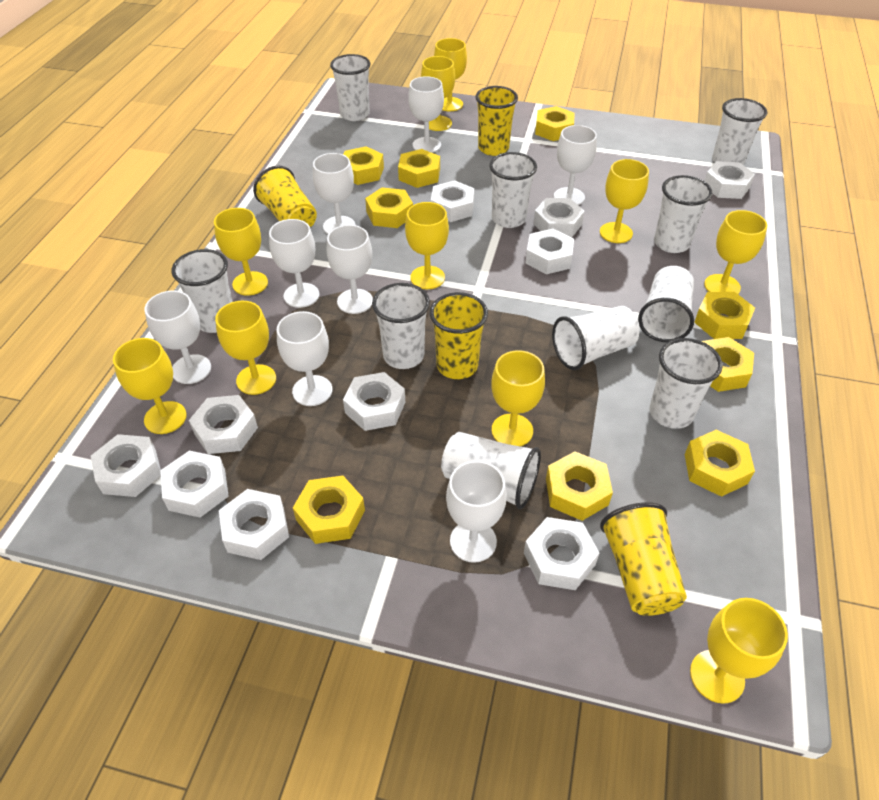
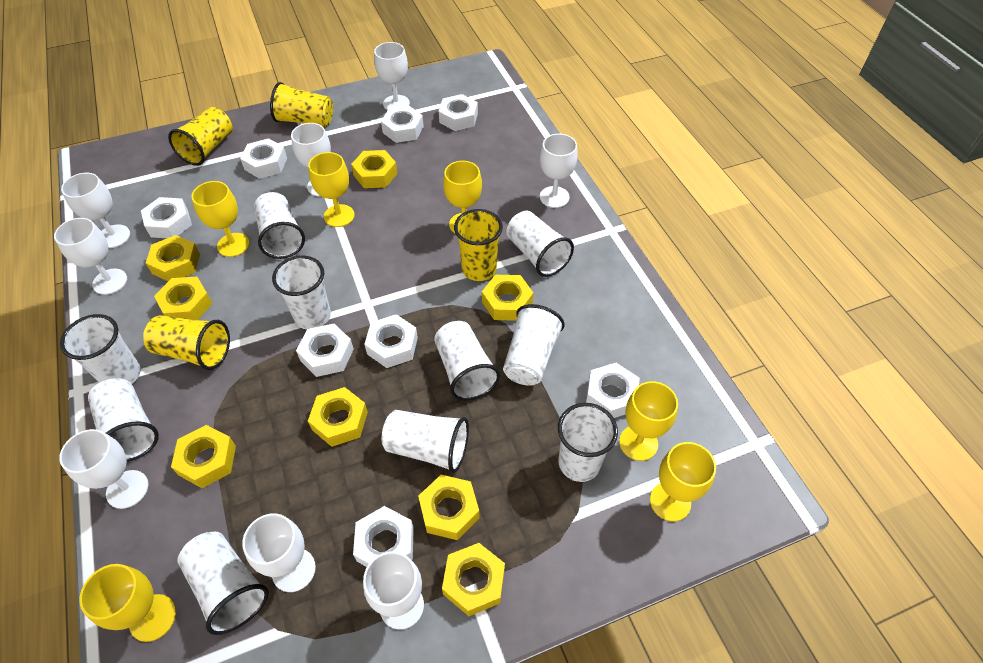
white nut: 10 -> 8
yellow goblet: 10 -> 6
yellow nut: 9 -> 8

